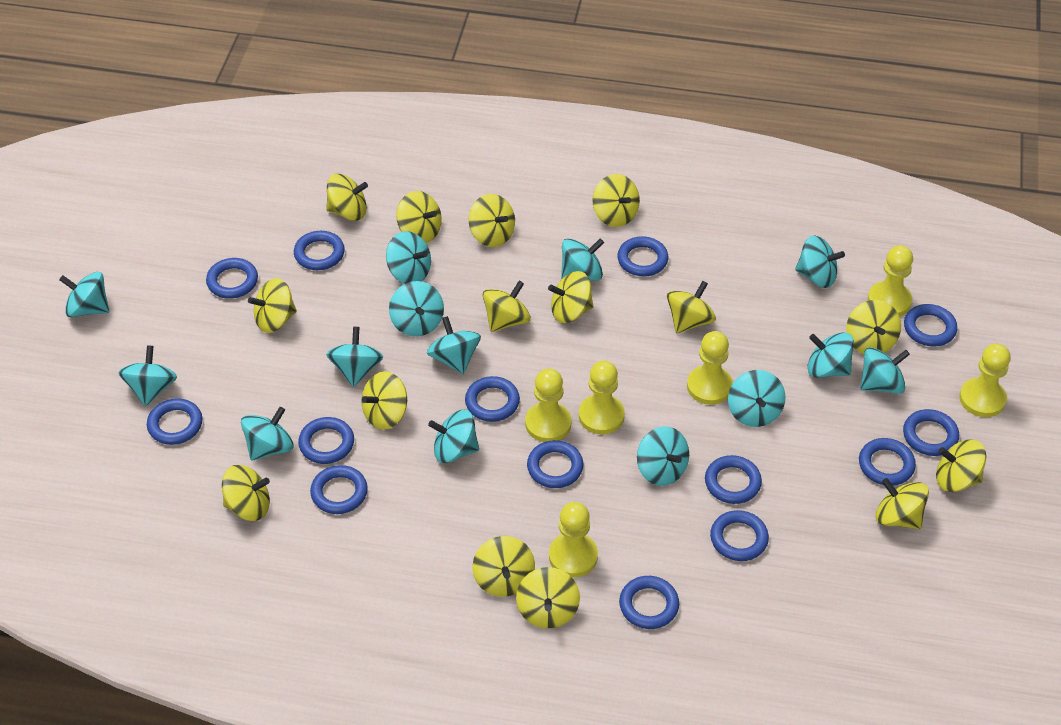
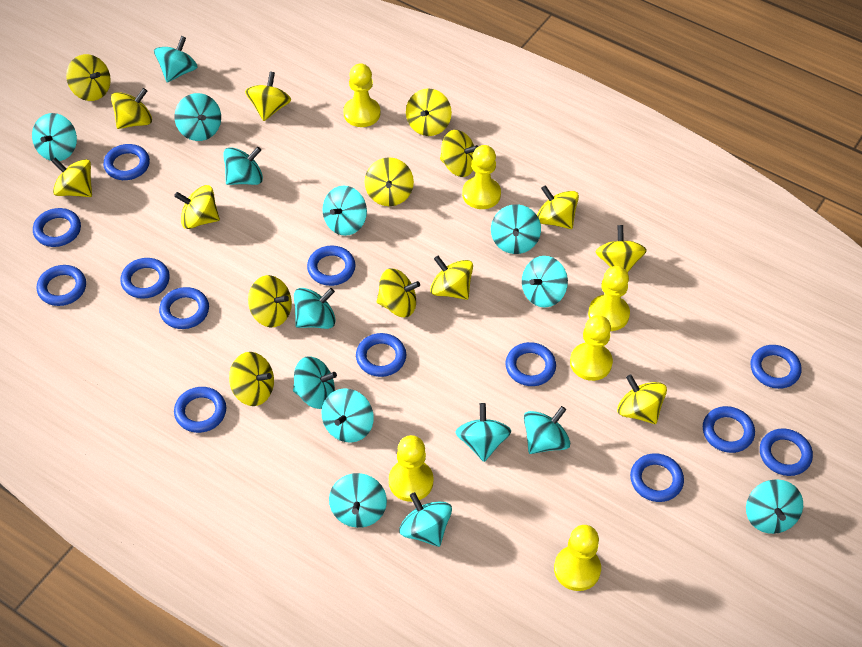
blue ring: 14 -> 13
turquoise spinning top: 14 -> 15

